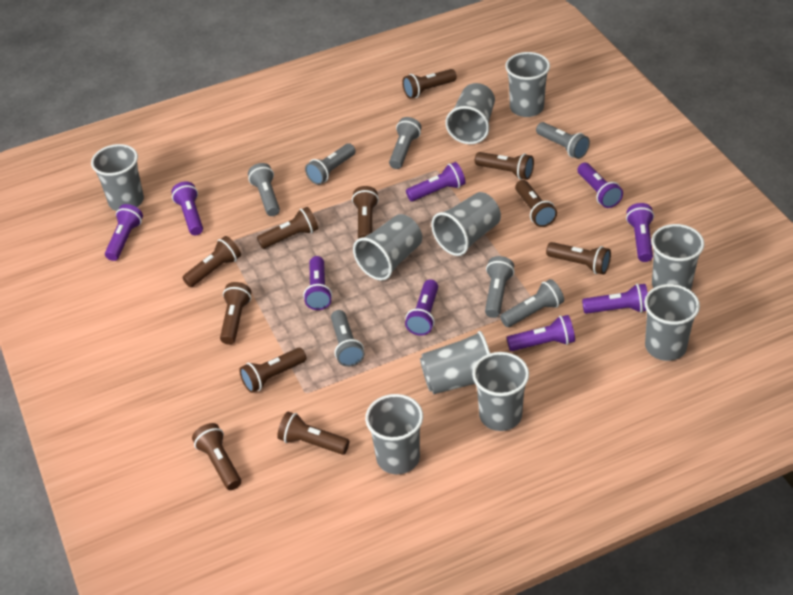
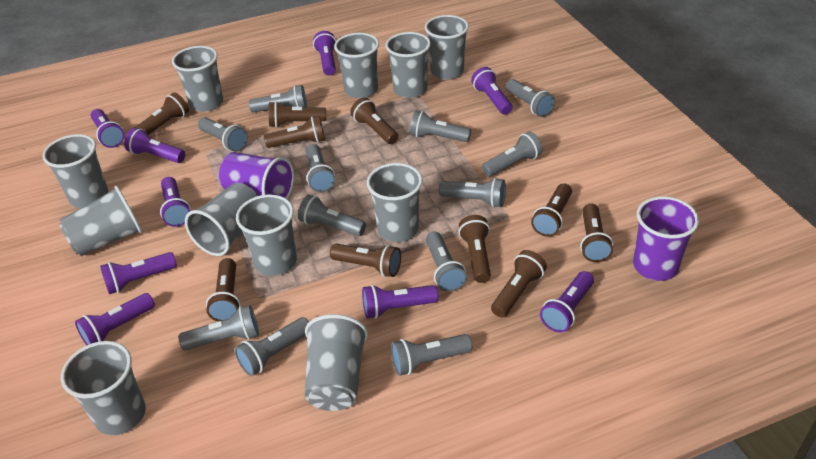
brown flashlight: 11 -> 10
grey cup: 10 -> 11
grey flashlight: 7 -> 12
purple cup: 0 -> 2

